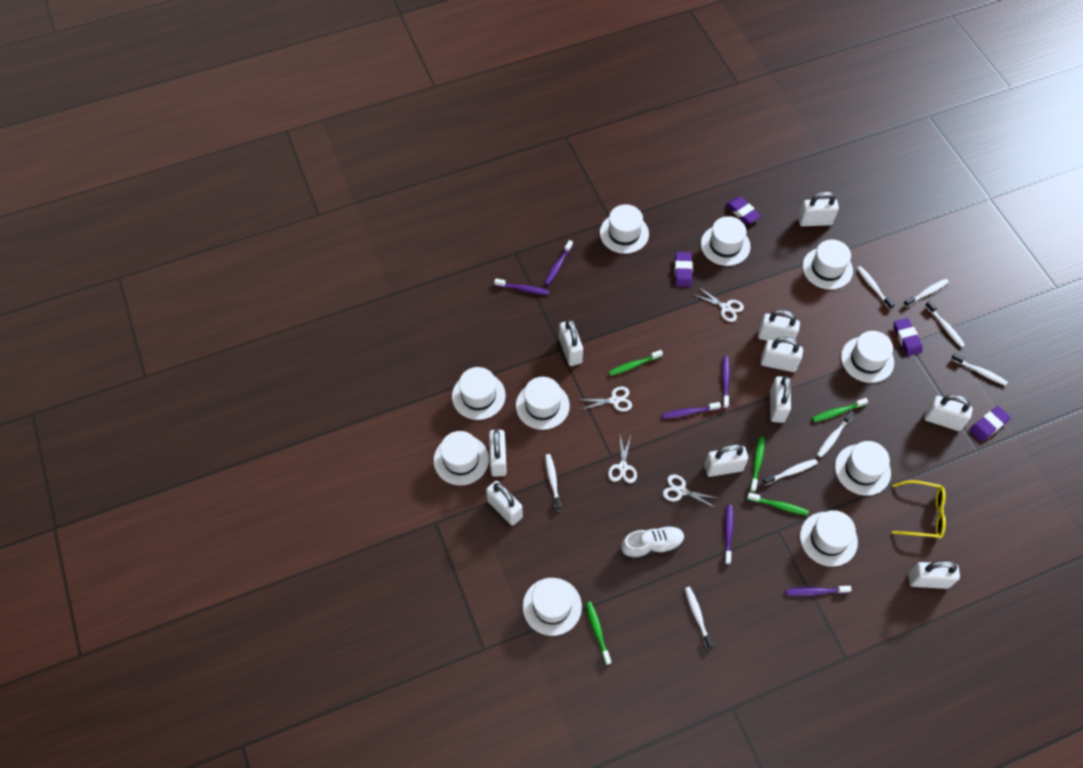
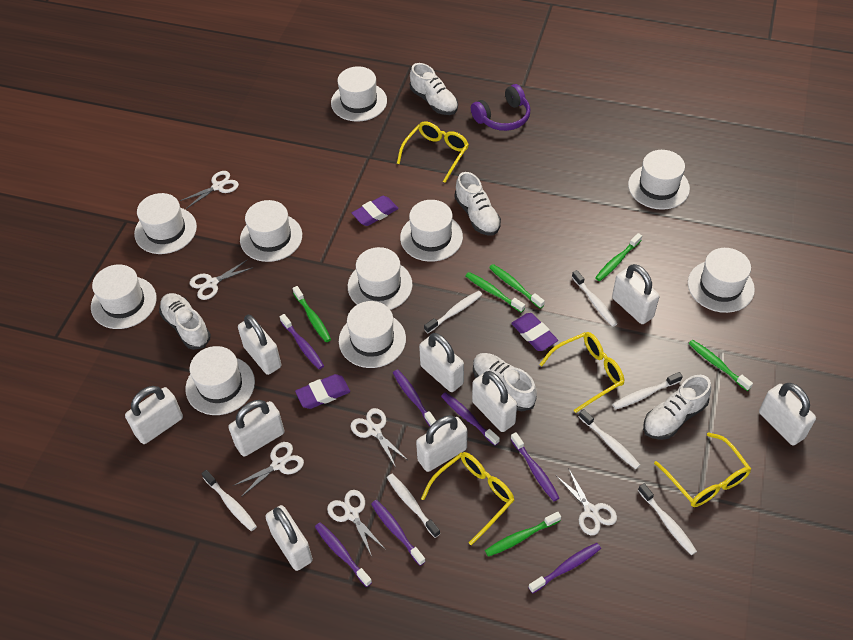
green toothbrush: 5 -> 6
purple eraser: 4 -> 3
purple headphones: 0 -> 1
purple toothbrush: 6 -> 7
white padlock: 10 -> 9
white scissors: 4 -> 6
white shoe: 1 -> 5
white toothbrush: 8 -> 7
yellow glasses: 1 -> 4

